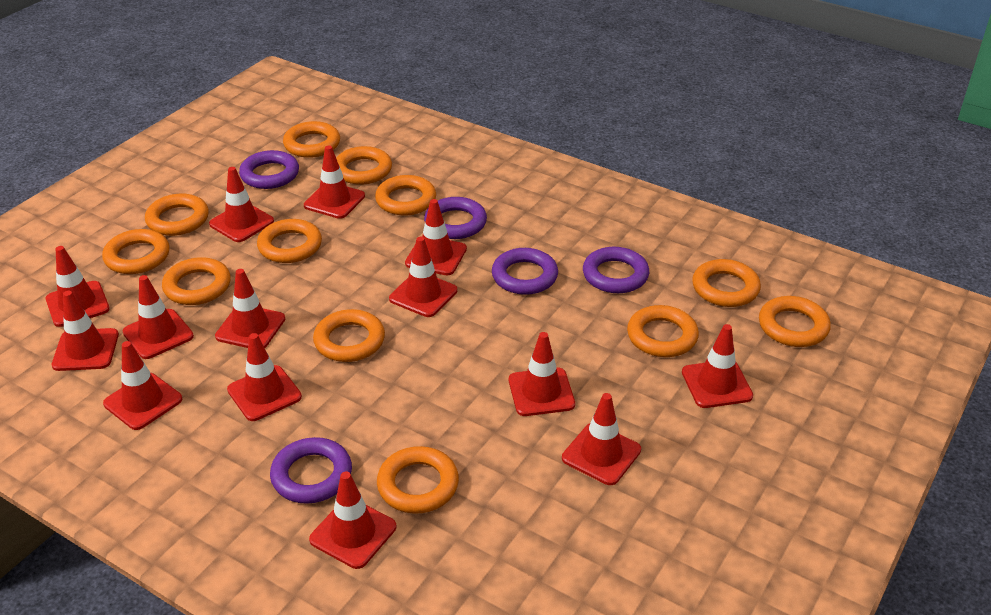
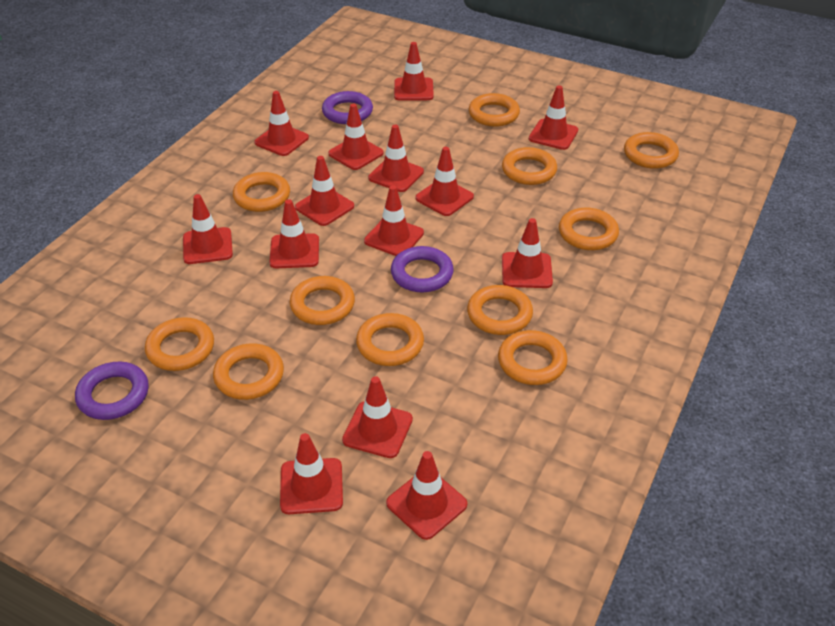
orange ring: 12 -> 11
purple ring: 5 -> 3

